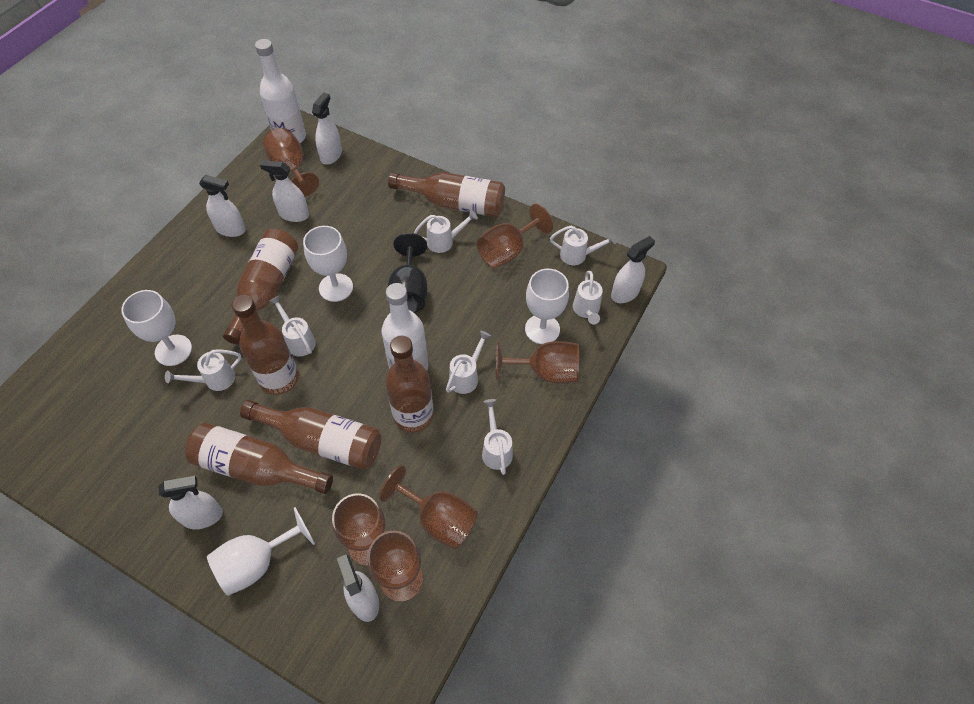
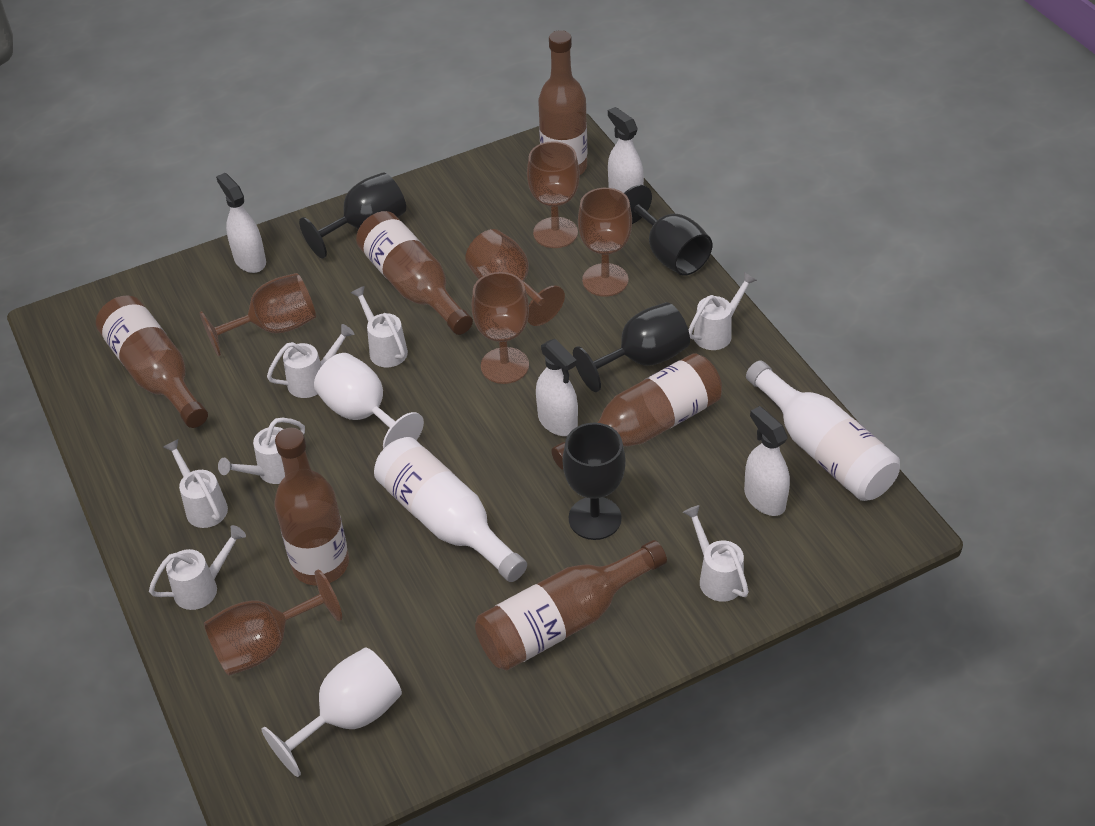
black goblet: 1 -> 4
white goblet: 4 -> 2
white spray bottle: 6 -> 4

